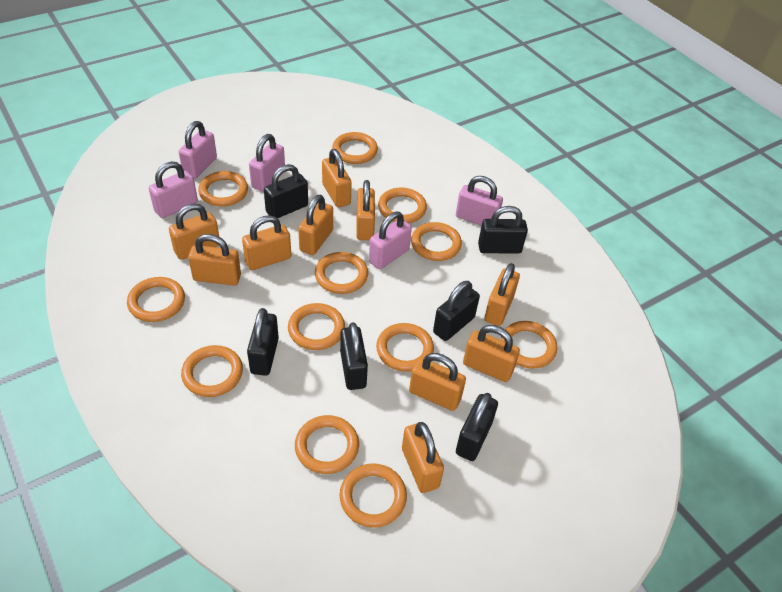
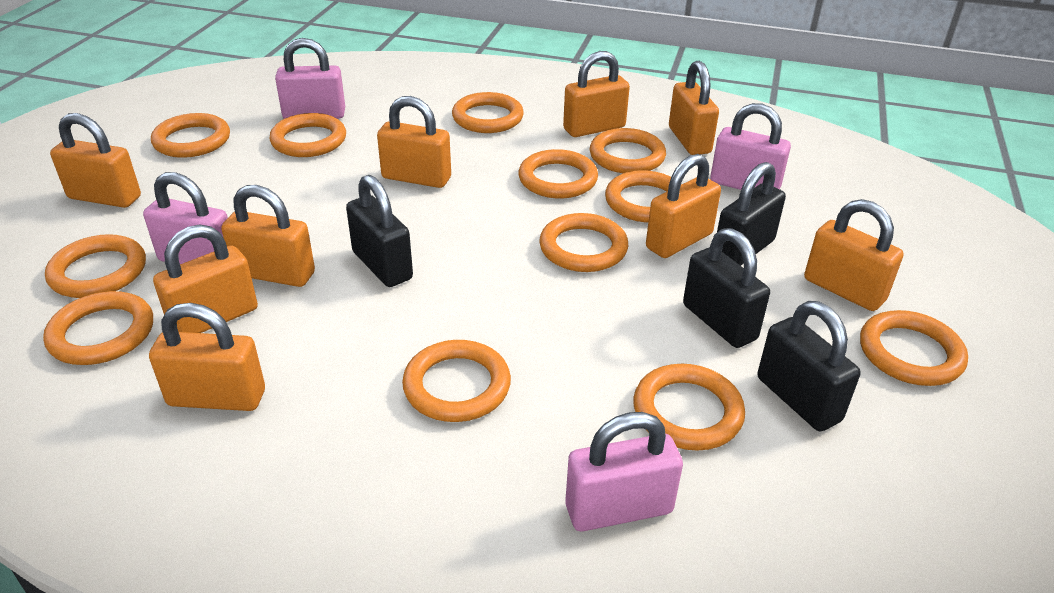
black padlock: 6 -> 4
orange padlock: 10 -> 9
pink padlock: 5 -> 4

